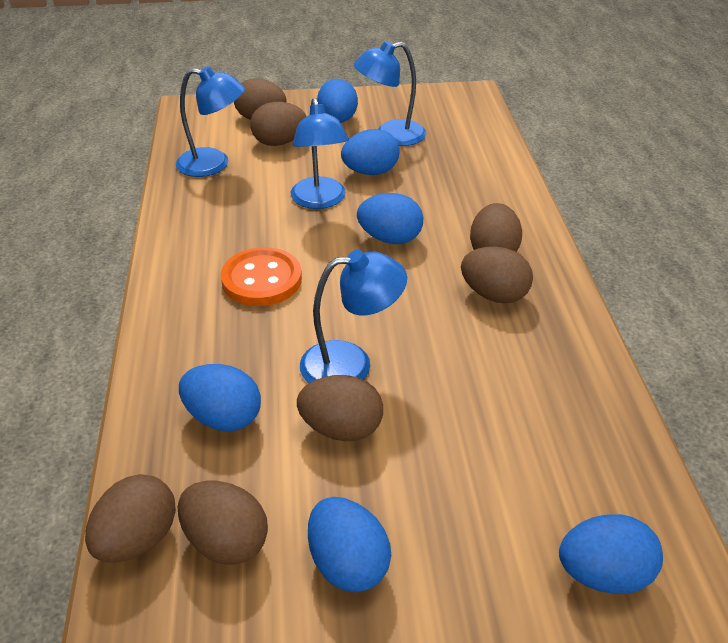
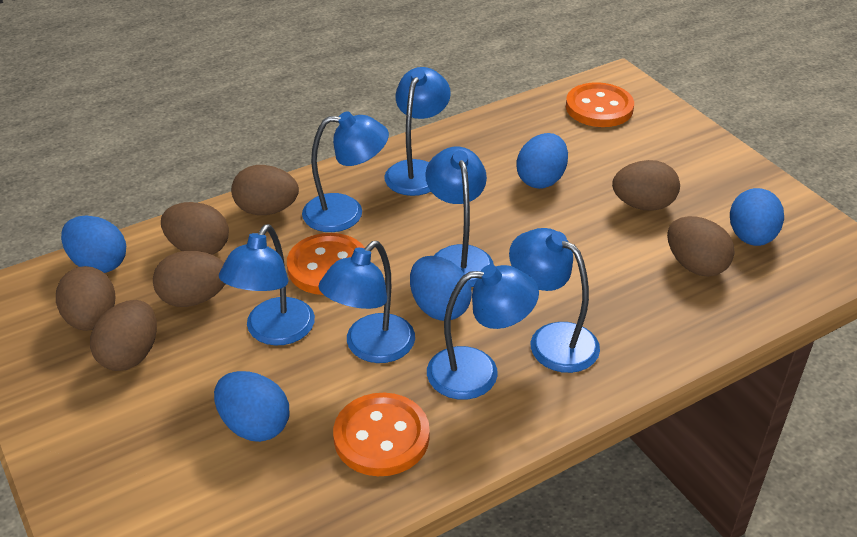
blue egg: 6 -> 5
blue lamp: 4 -> 7
orange button: 1 -> 3

